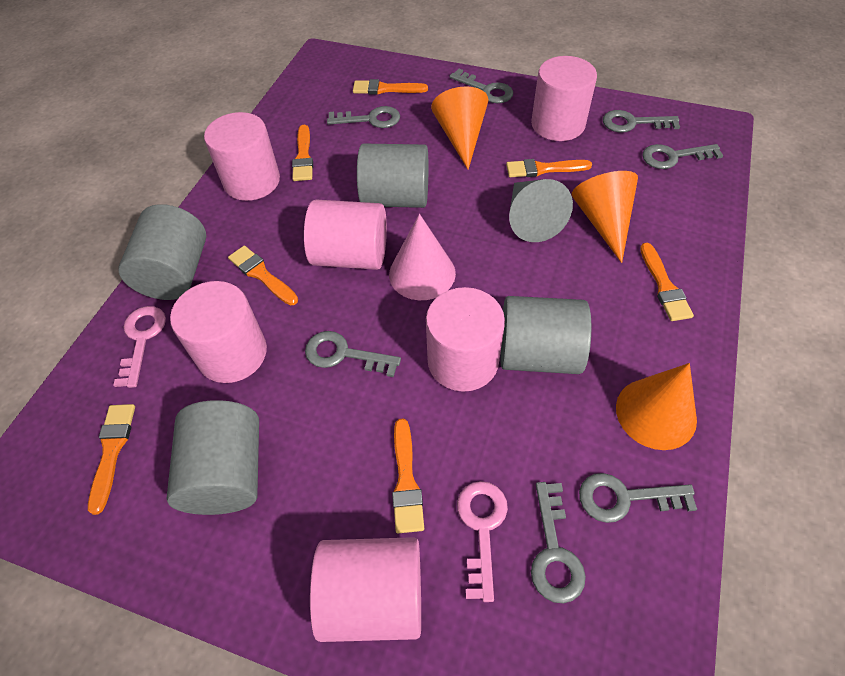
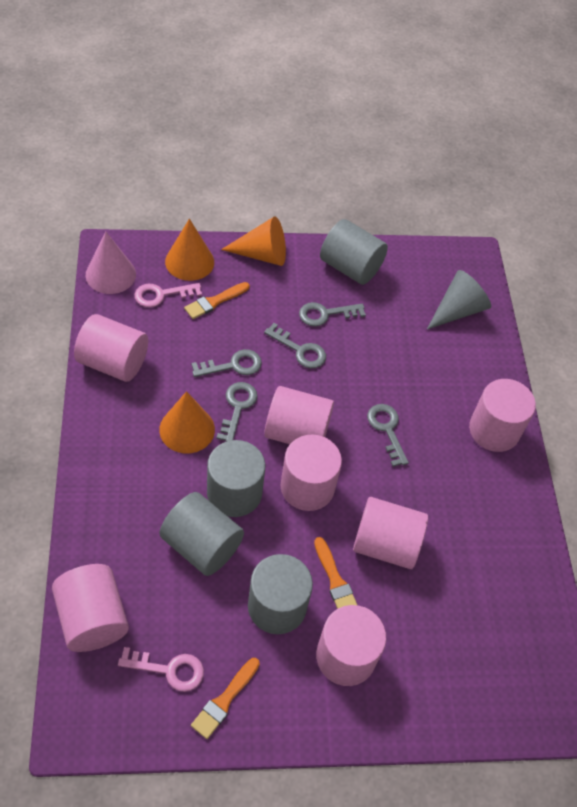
grey key: 7 -> 5
orange brush: 7 -> 3
pink cylinder: 6 -> 7

